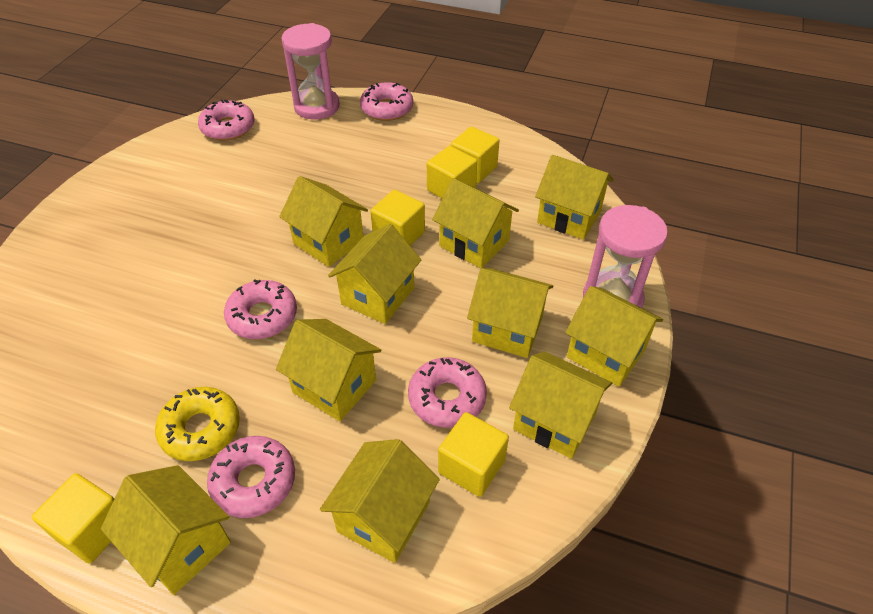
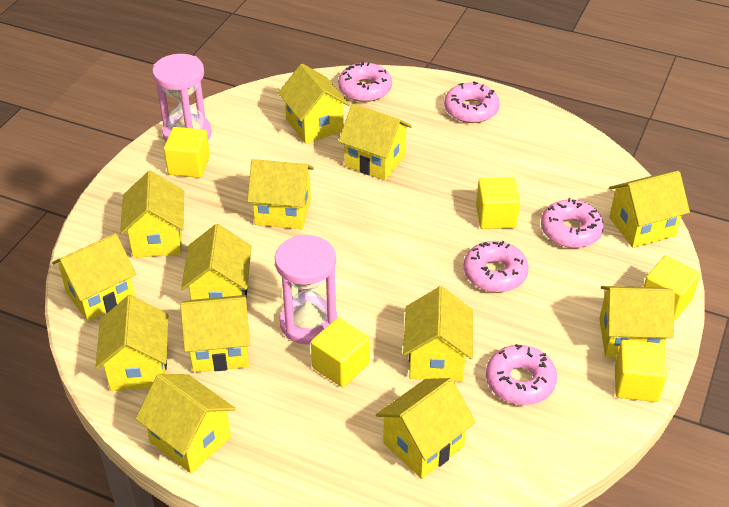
yellow donut: 1 -> 0
yellow house: 10 -> 13

